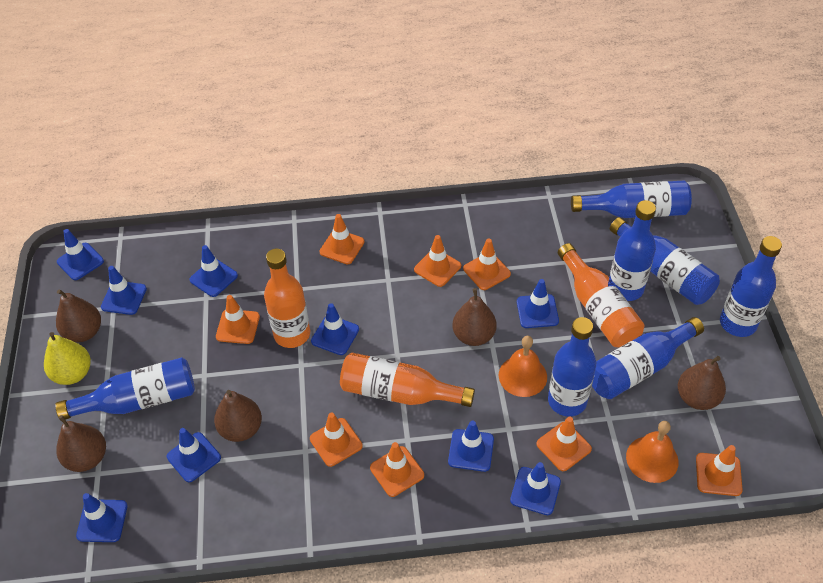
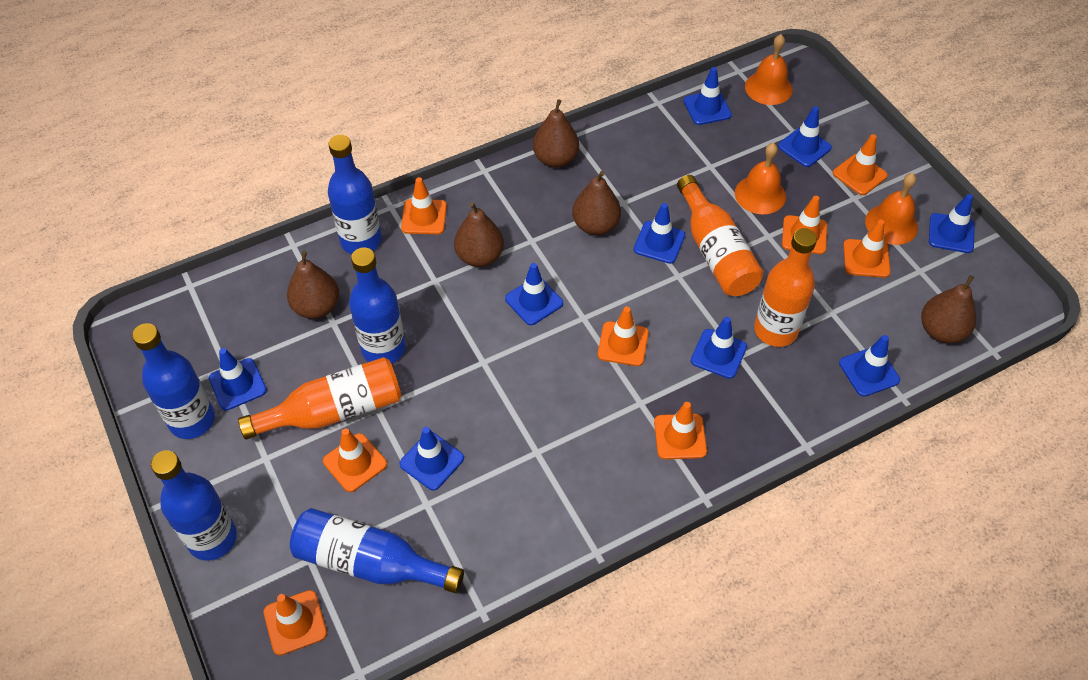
blue bottle: 7 -> 5
orange bell: 2 -> 3
yellow pear: 1 -> 0

